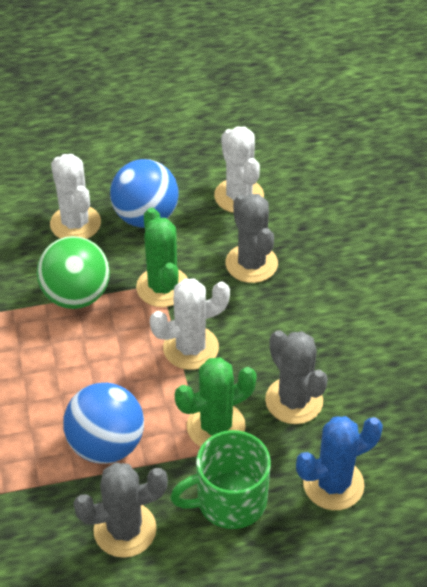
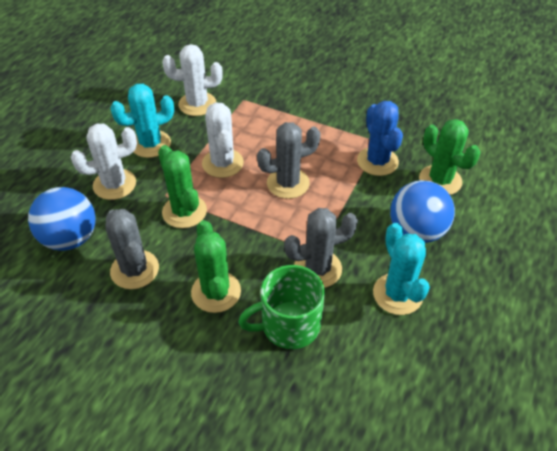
green ball: 1 -> 0
green cactus: 2 -> 3
turquoise cactus: 0 -> 2

